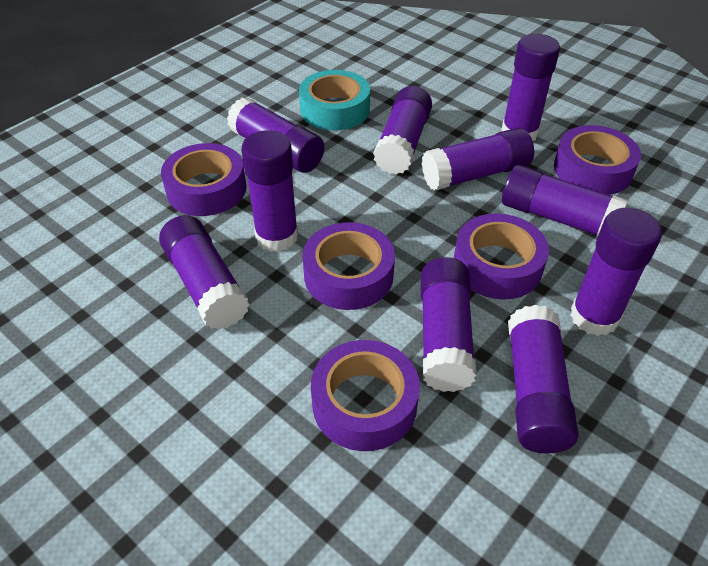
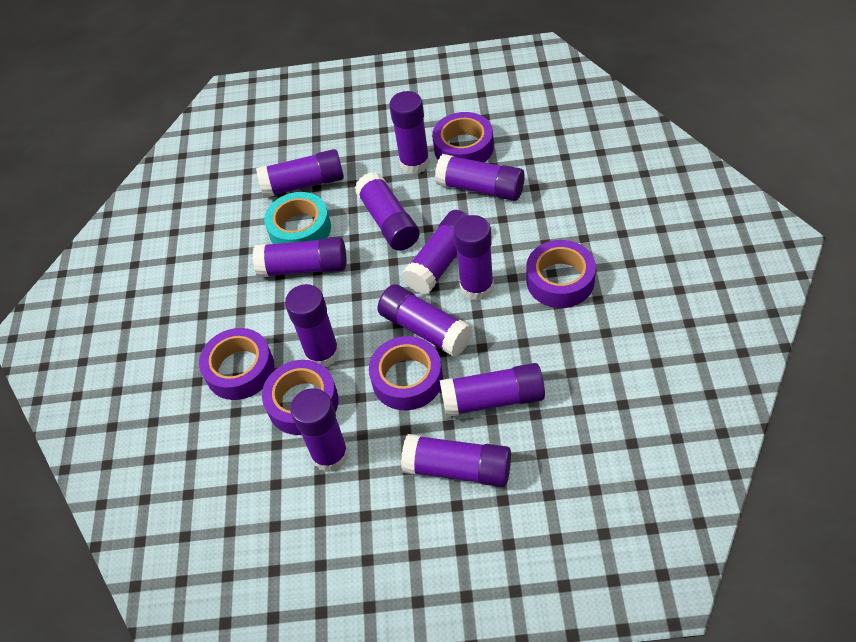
purple glue stick: 10 -> 12

